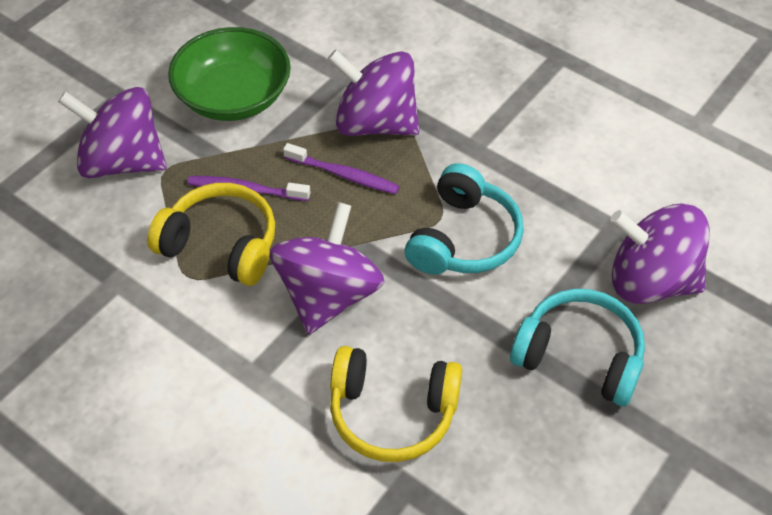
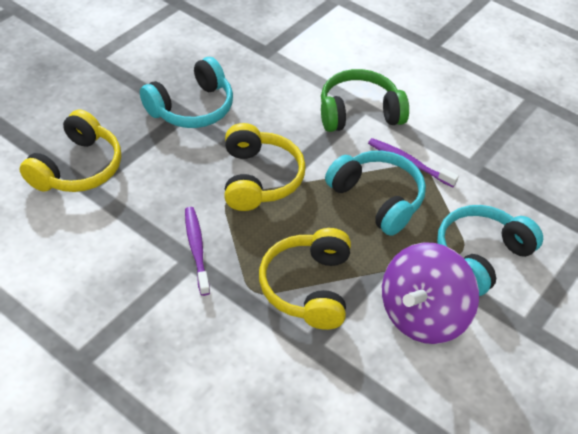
green bowl: 1 -> 0
green headphones: 0 -> 1
purple spinning top: 4 -> 1
turquoise headphones: 2 -> 3
yellow headphones: 2 -> 3

